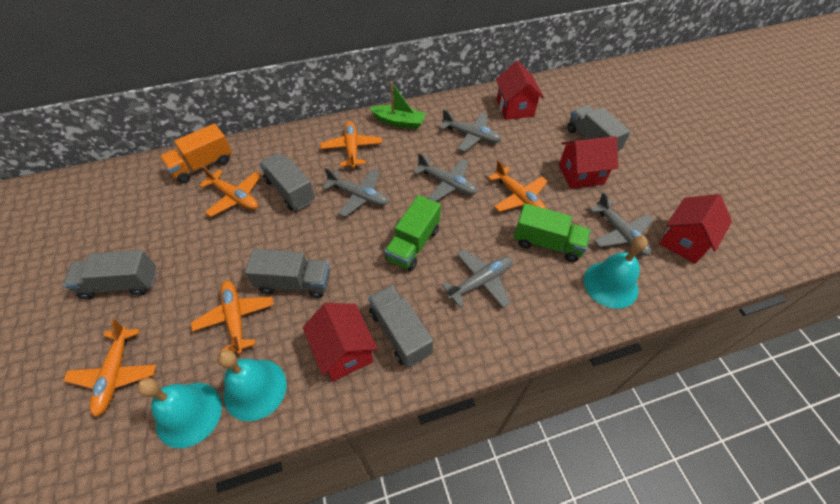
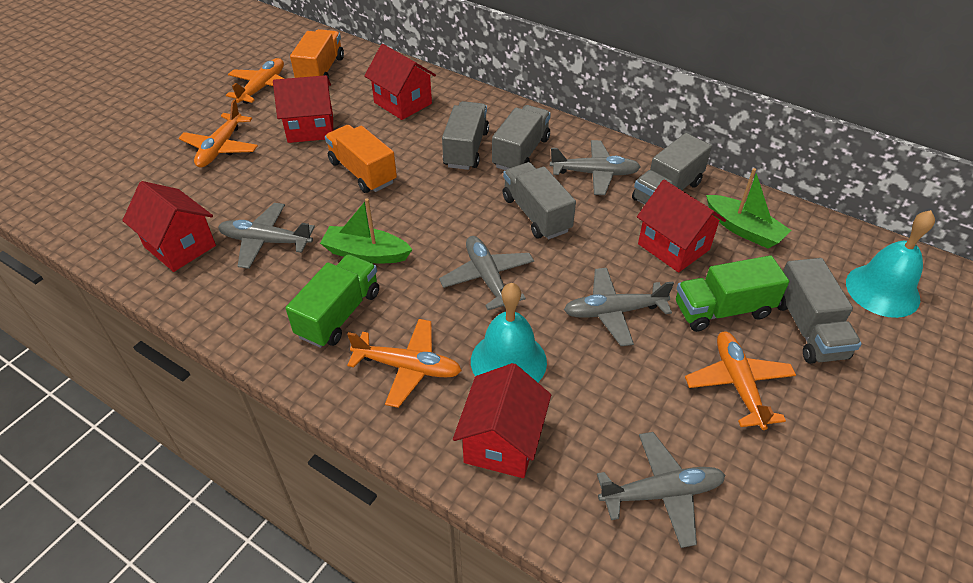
green boat: 1 -> 2
orange plane: 5 -> 4
orange truck: 1 -> 2
red house: 4 -> 5
turquoise bell: 3 -> 2

